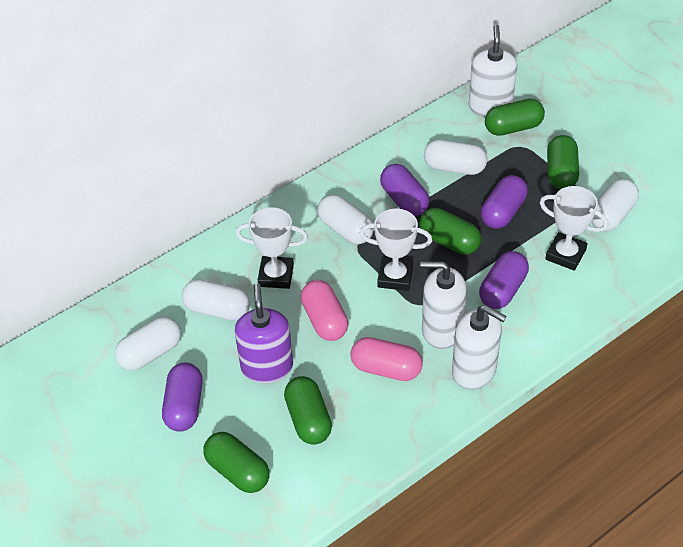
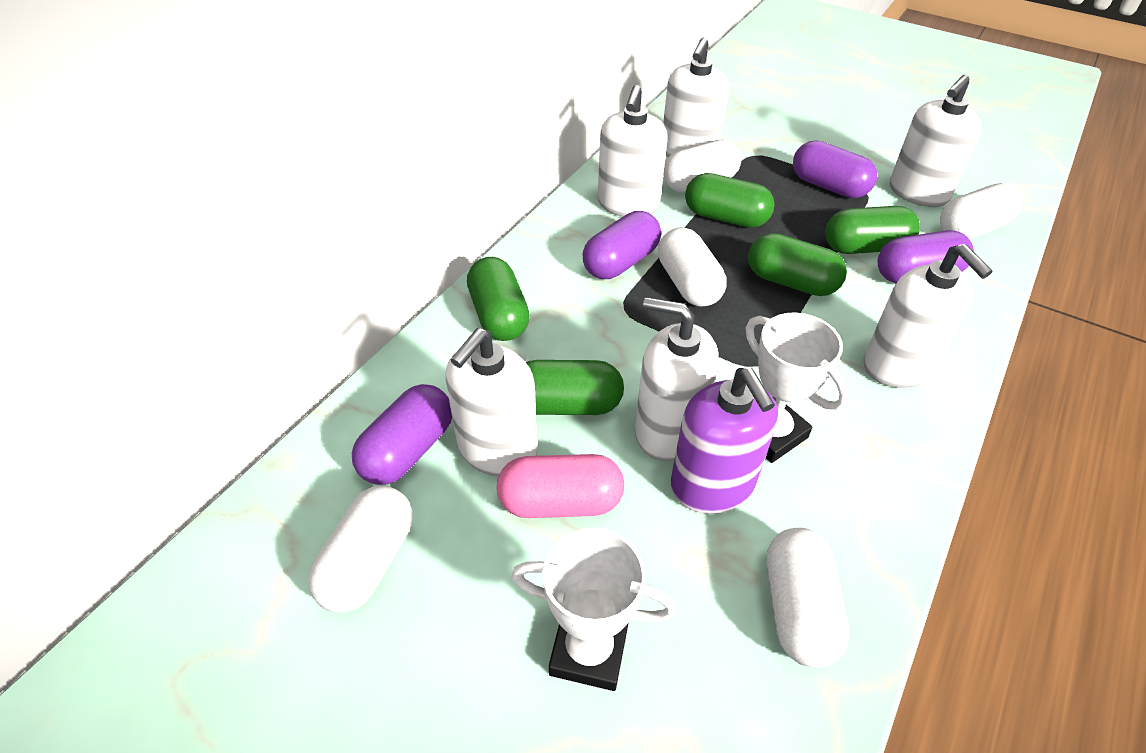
pink capsule: 2 -> 1
white soap dispenser: 3 -> 6
white trophy: 3 -> 2

